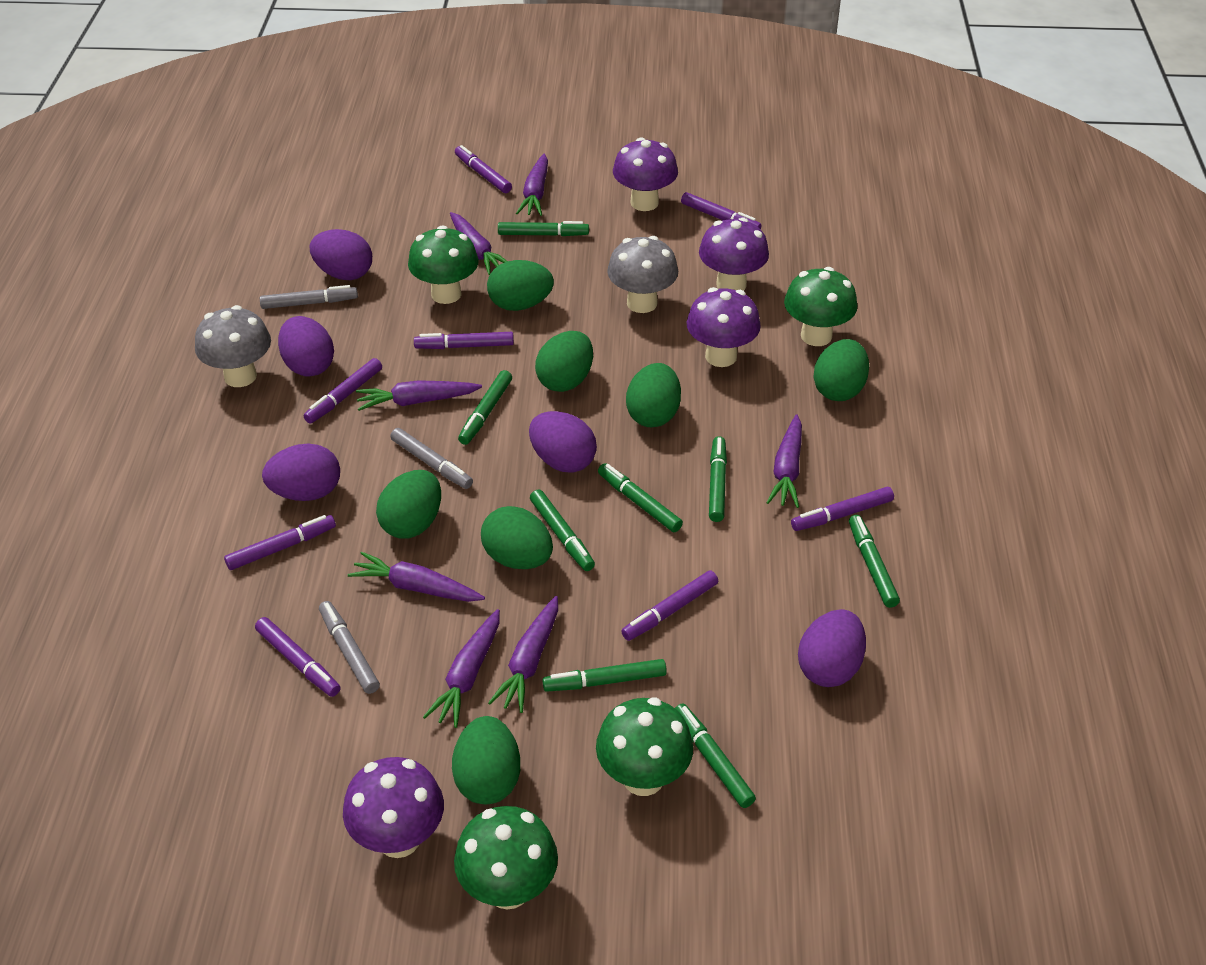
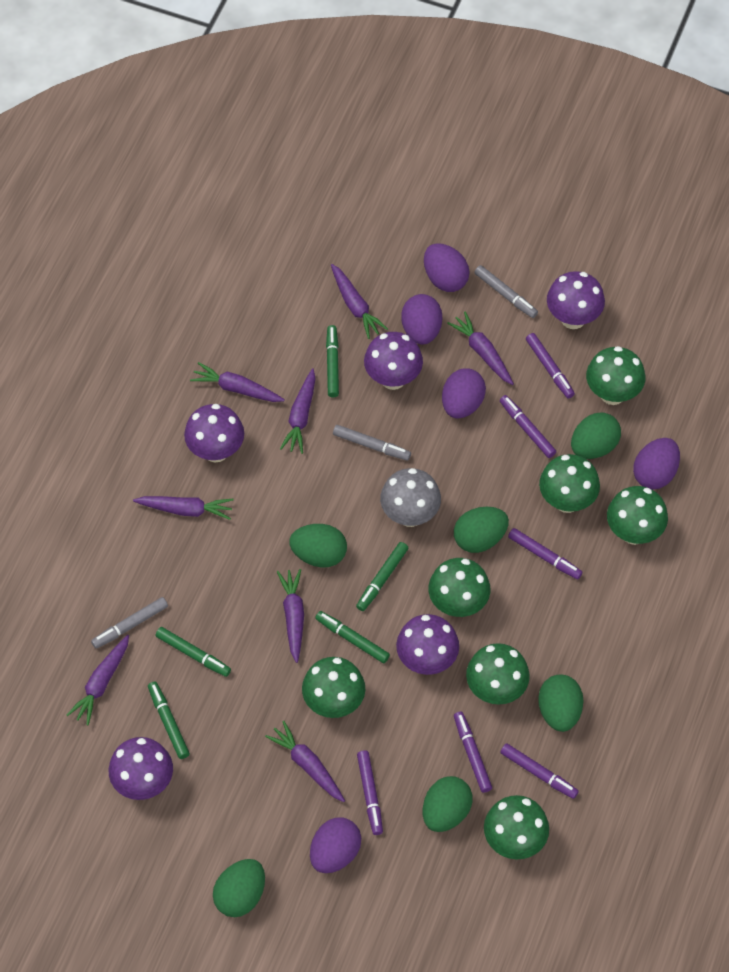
green egg: 7 -> 6
green marker: 8 -> 5
green mushroom: 4 -> 7
grey mushroom: 2 -> 1
purple carrot: 7 -> 8
purple marker: 8 -> 6
purple mushroom: 4 -> 5

